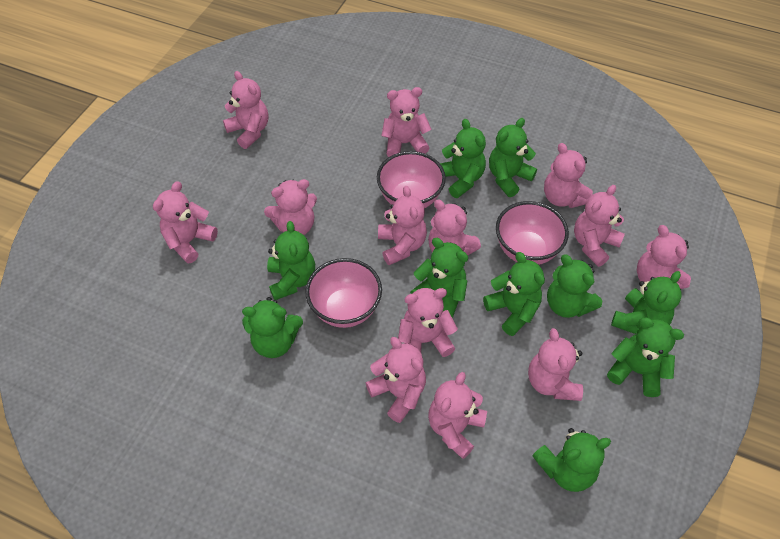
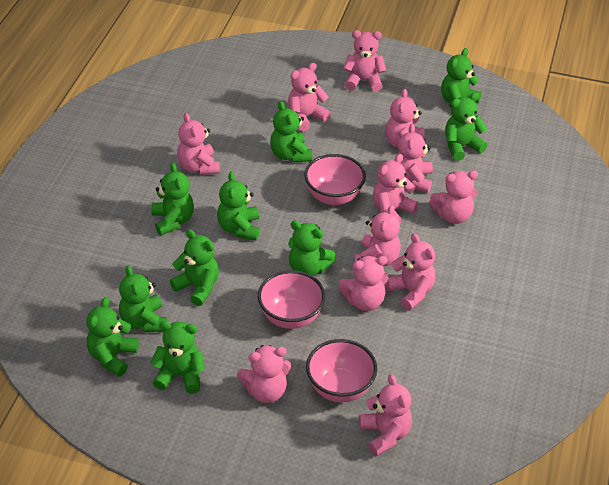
pink teddy bear: 13 -> 12

